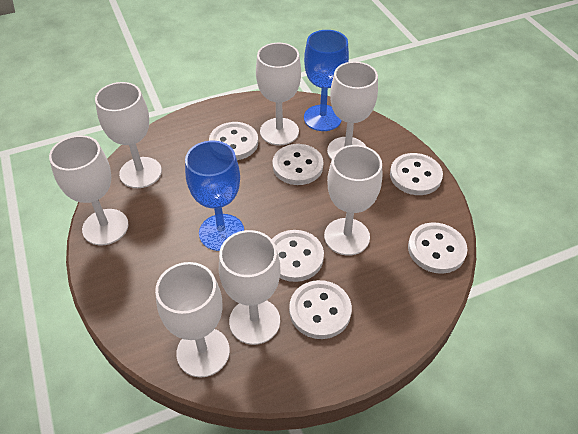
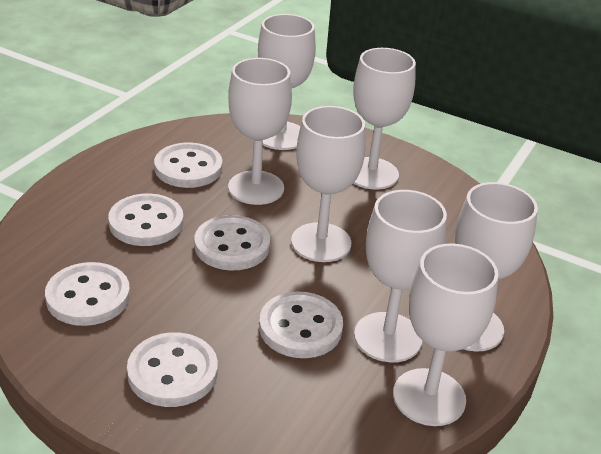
blue goblet: 2 -> 0

